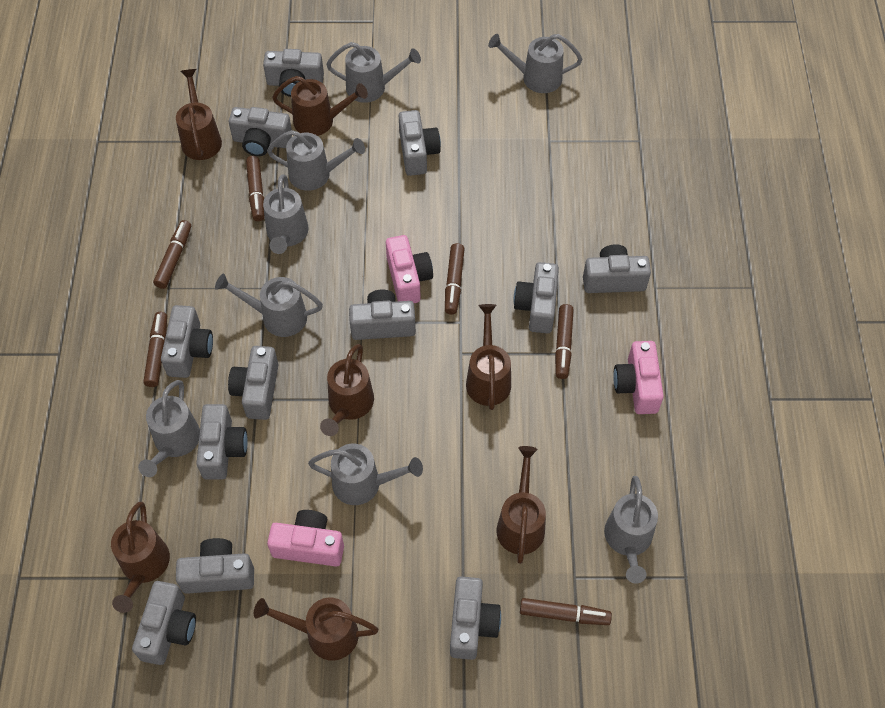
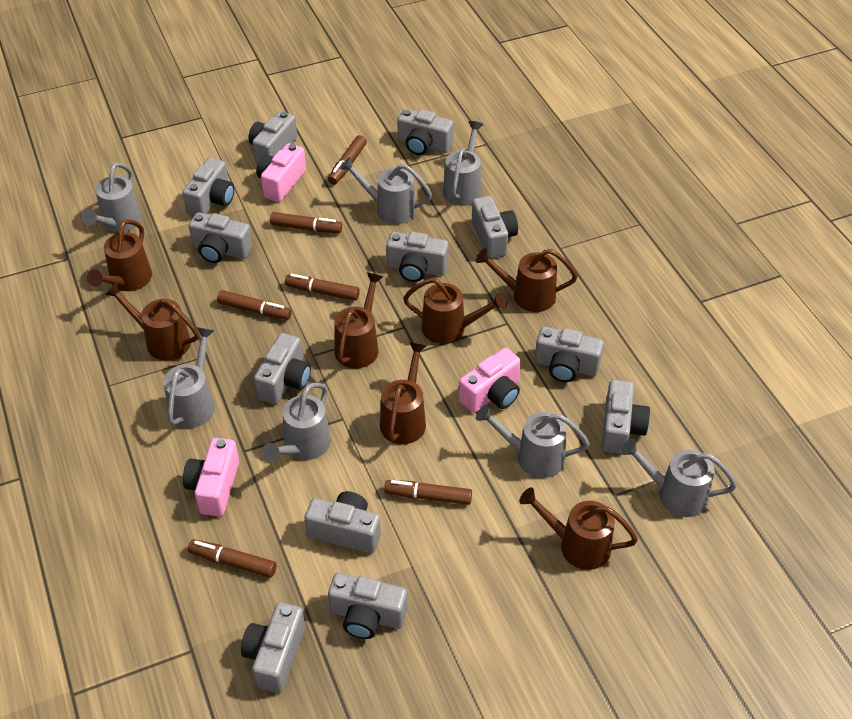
grey watering can: 8 -> 7

